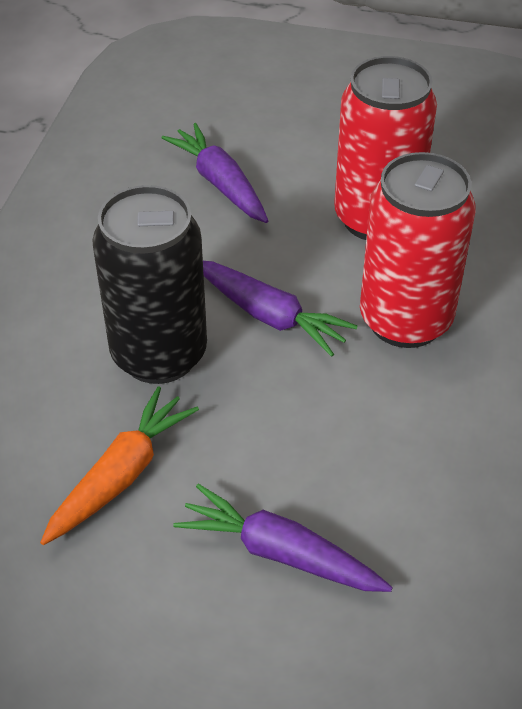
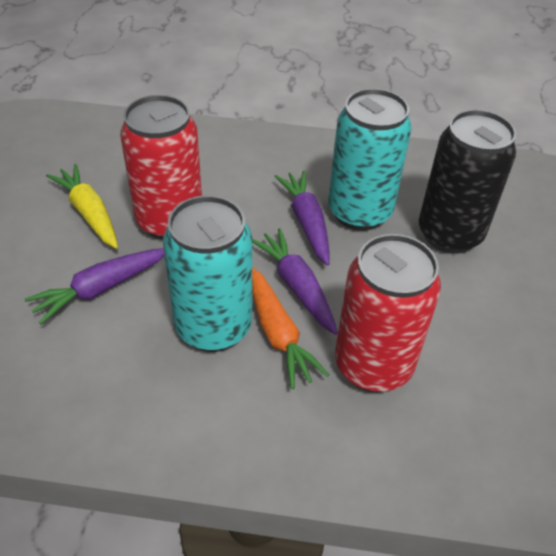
turquoise can: 0 -> 2
yellow carrot: 0 -> 1

